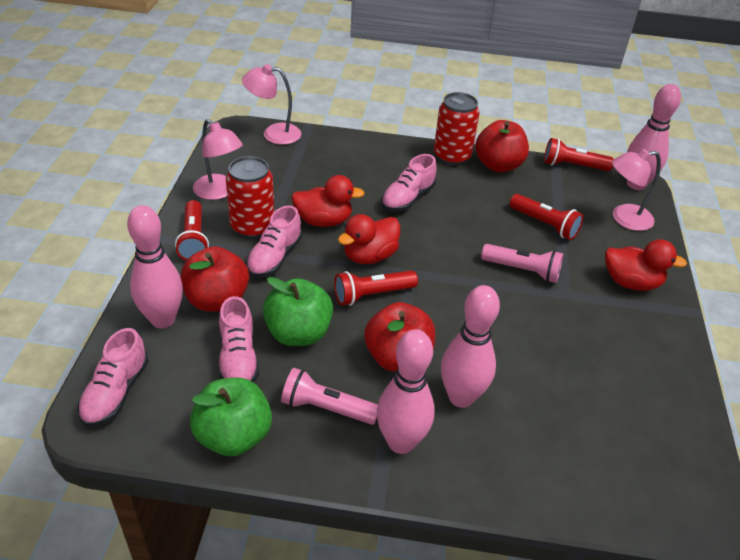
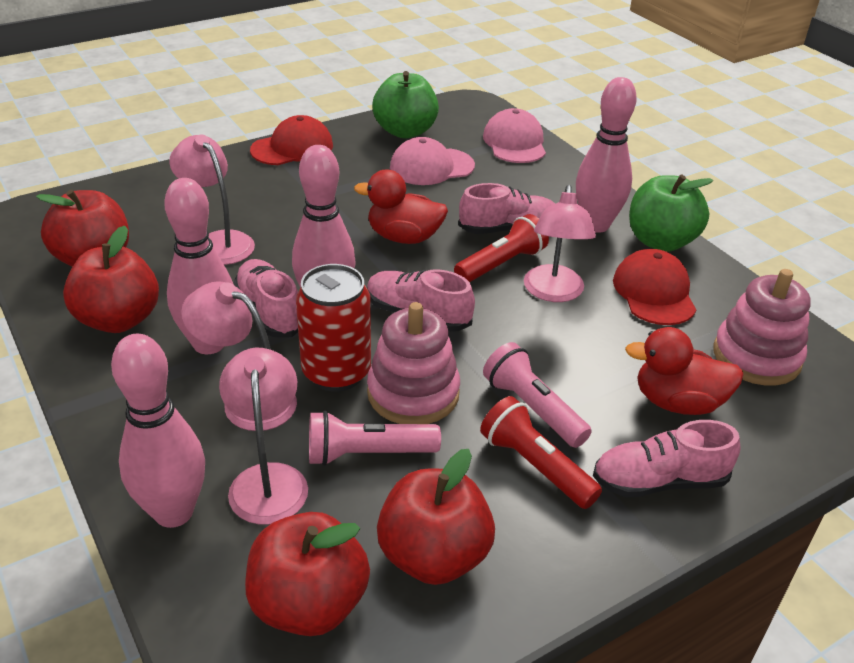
pink cap: 0 -> 2
pink lamp: 3 -> 4
pink stacking toy: 0 -> 2
red apple: 3 -> 4
red can: 2 -> 1
red cap: 0 -> 2
red duck: 3 -> 2
red flashlight: 4 -> 2

